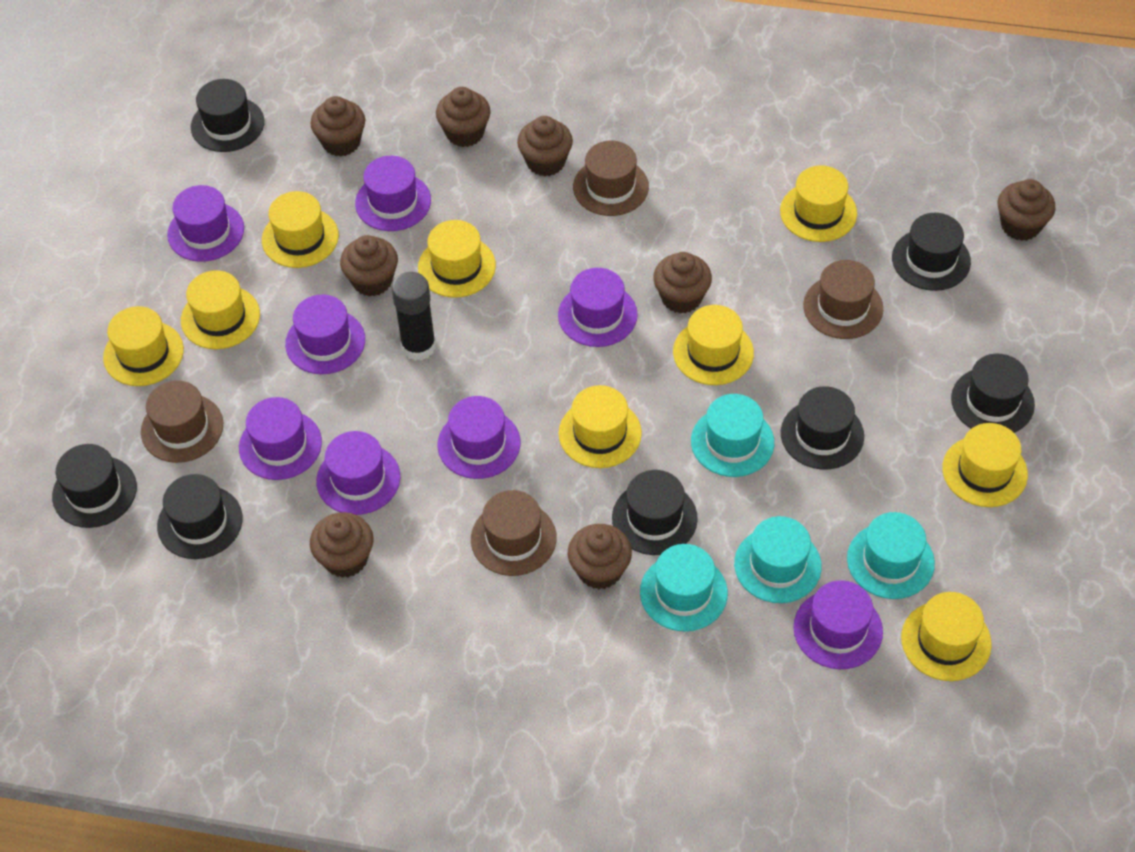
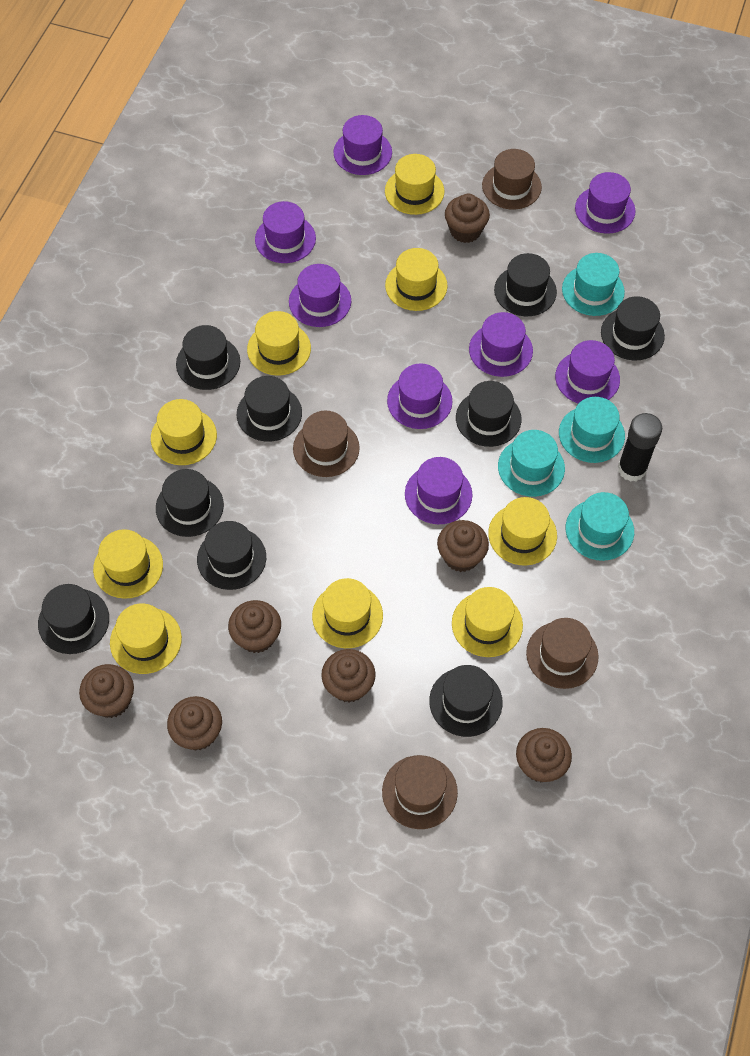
black hat: 7 -> 9
brown cupcake: 8 -> 7

